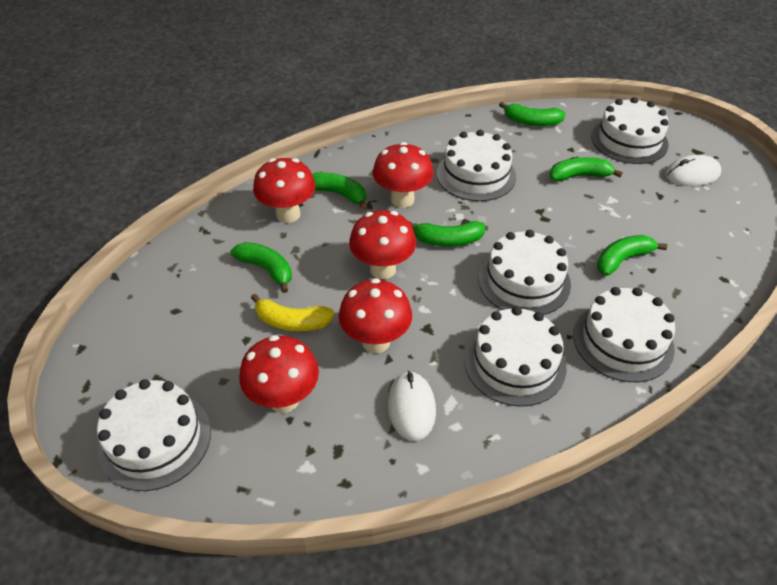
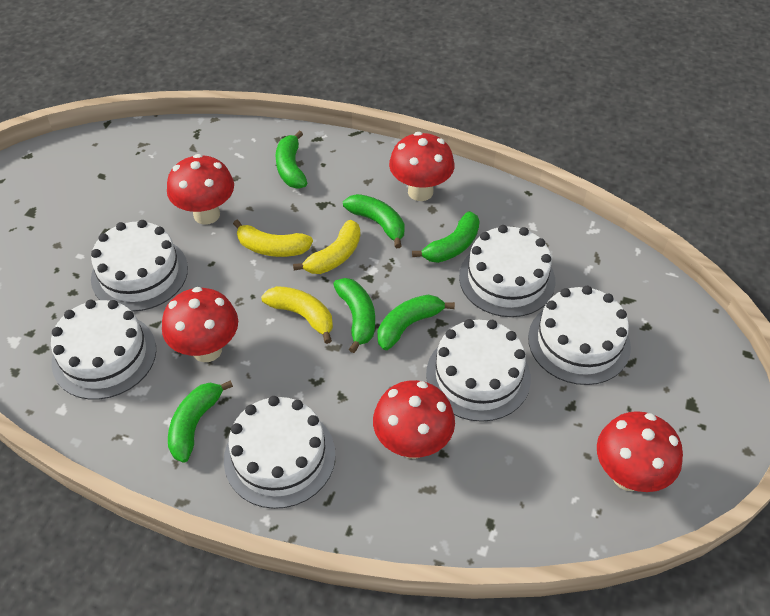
white mouse: 2 -> 0
yellow banana: 1 -> 3

